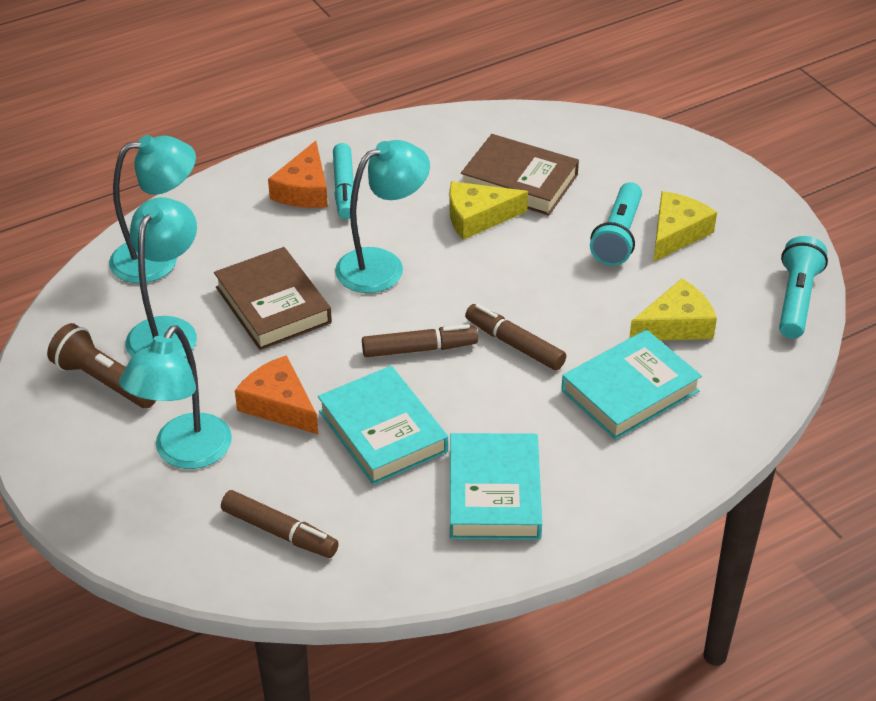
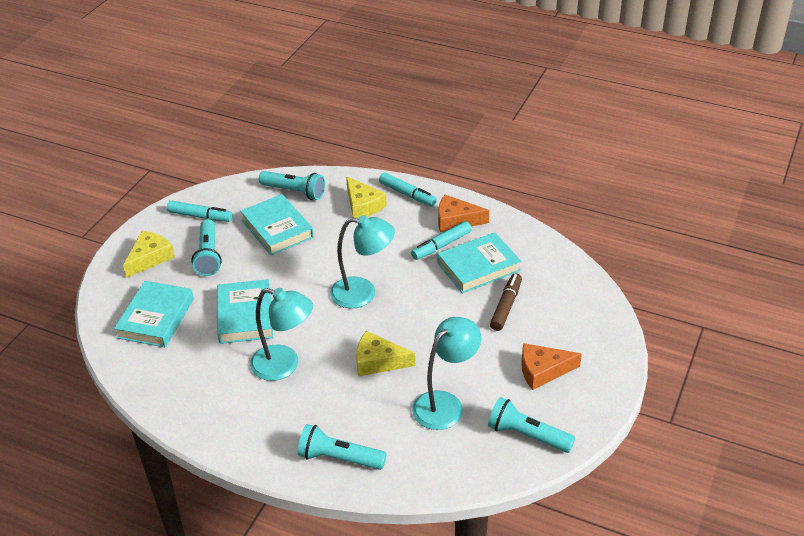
brown book: 2 -> 0
brown flashlight: 1 -> 0
brown marker: 3 -> 1
turquoise book: 3 -> 4
turquoise flashlight: 2 -> 4
turquoise lamp: 4 -> 3
turquoise marker: 1 -> 3

